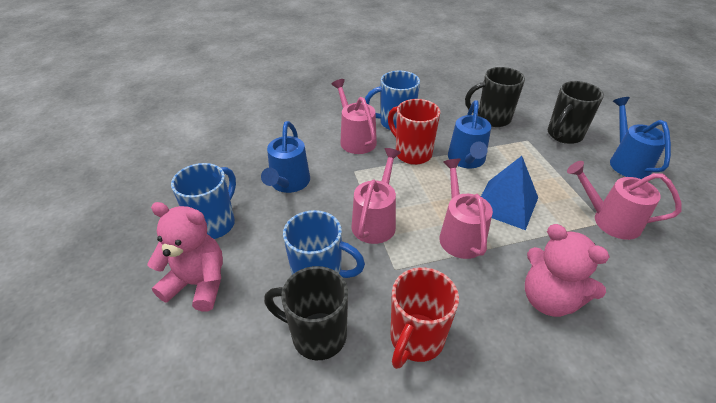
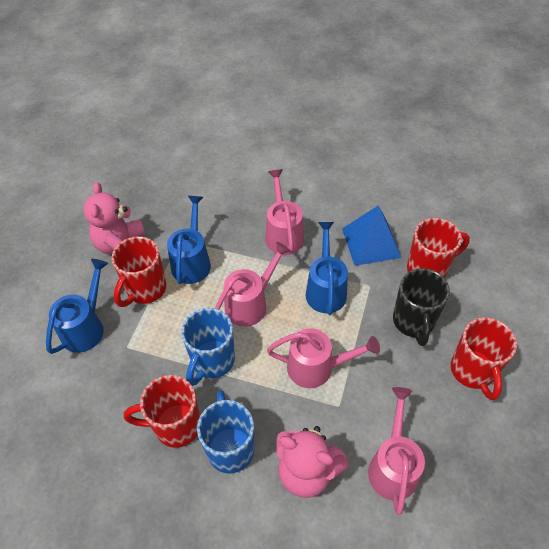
black mug: 3 -> 1
blue mug: 3 -> 2
red mug: 2 -> 4

